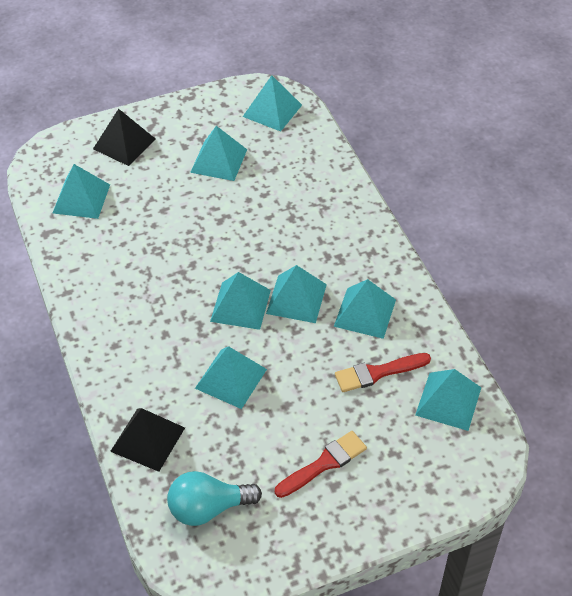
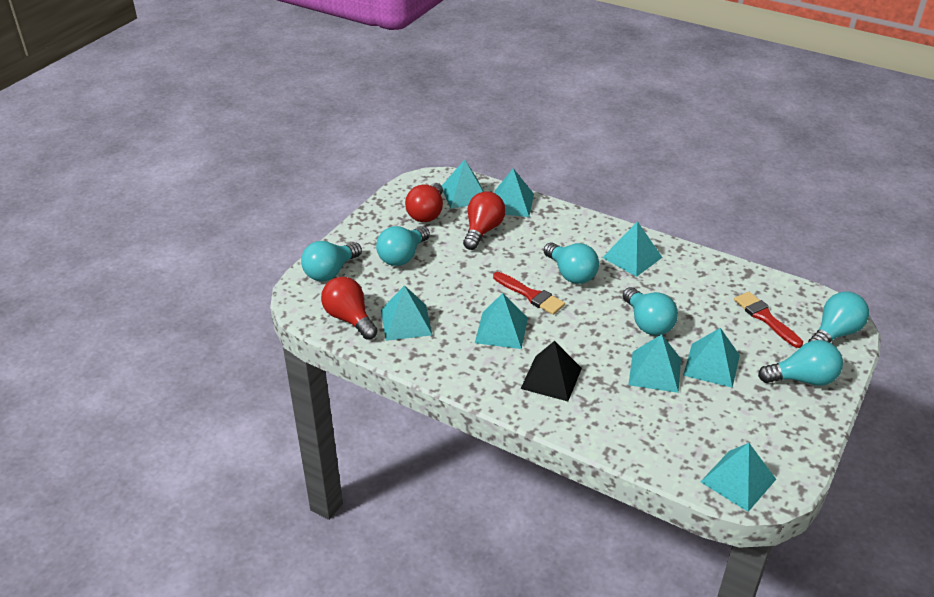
black pyramid: 2 -> 1
red light bulb: 0 -> 3
turquoise light bulb: 1 -> 6

